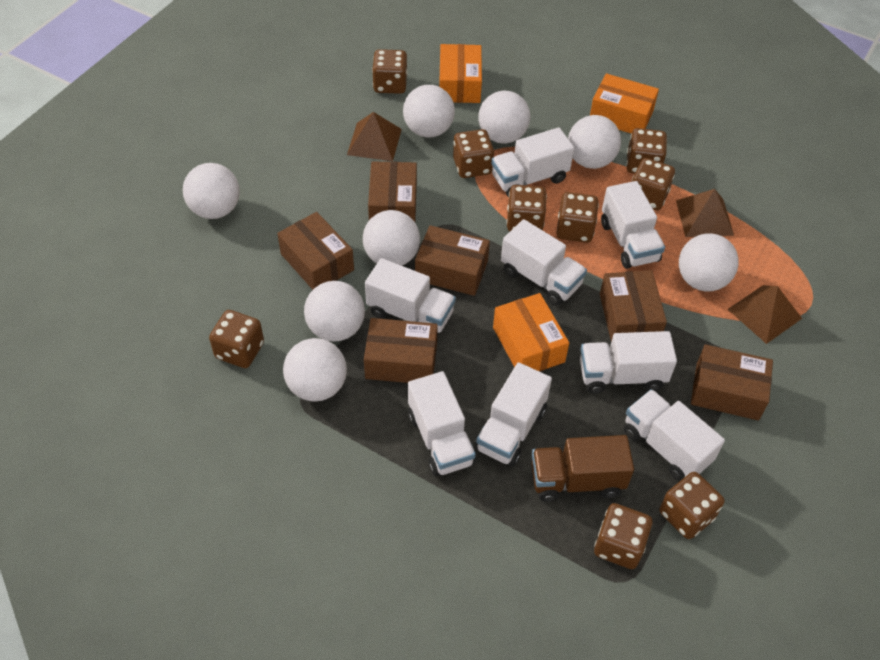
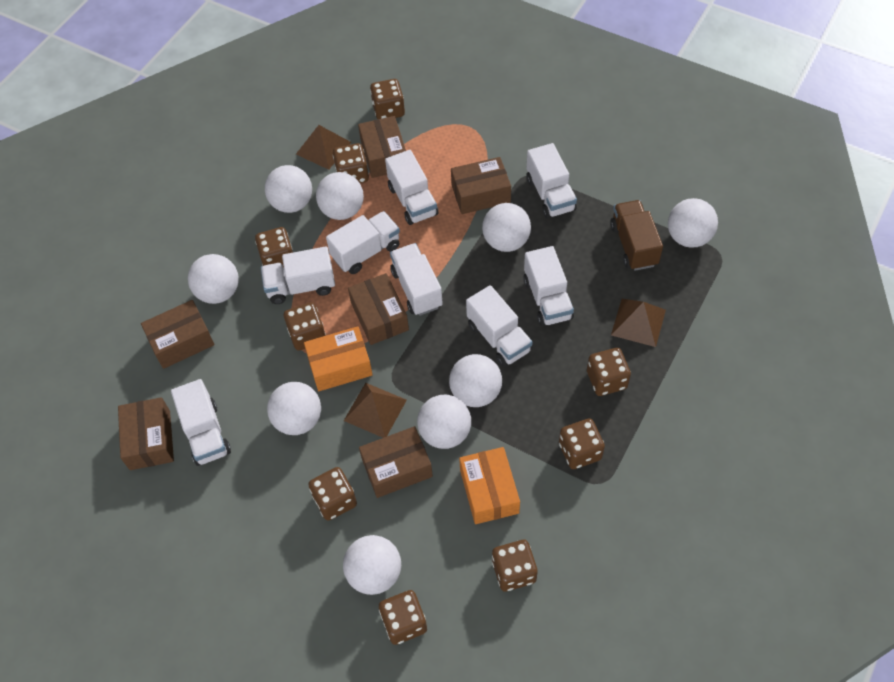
orange box: 3 -> 2
white ball: 8 -> 9

